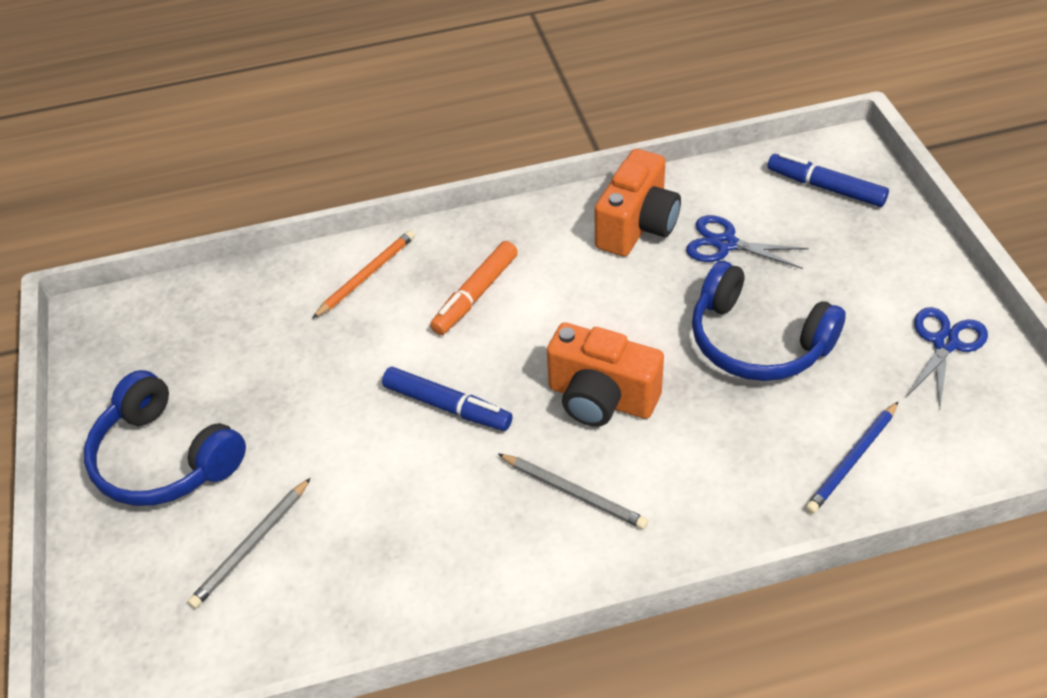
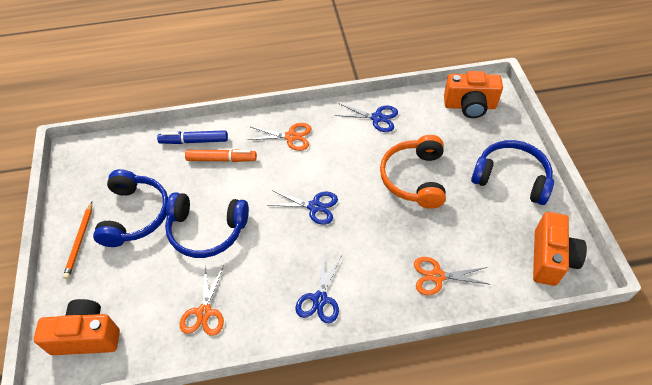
blue headphones: 2 -> 3
blue marker: 2 -> 1
blue pencil: 1 -> 0
blue scissors: 2 -> 3
grey pencil: 2 -> 0
orange camera: 2 -> 3
orange headphones: 0 -> 1
orange scissors: 0 -> 3

